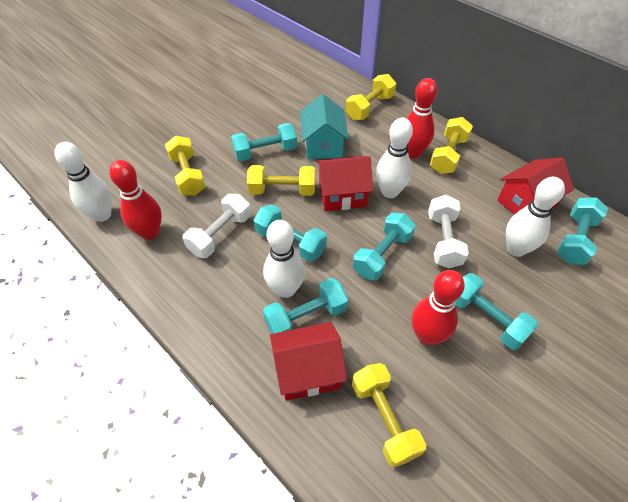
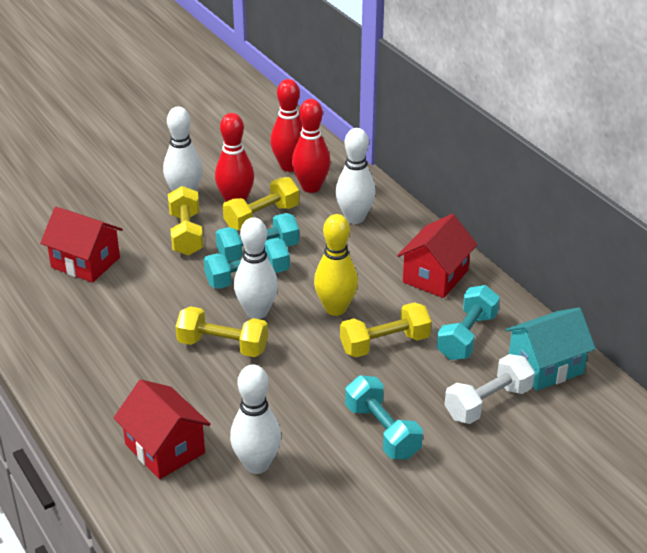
turquoise dumbbell: 6 -> 4
white dumbbell: 2 -> 1
yellow bowling pin: 0 -> 1
yellow dumbbell: 5 -> 4

